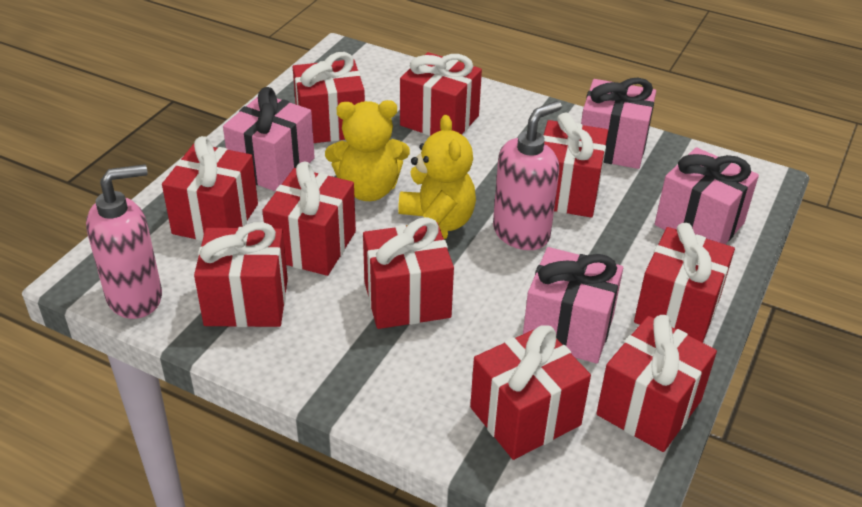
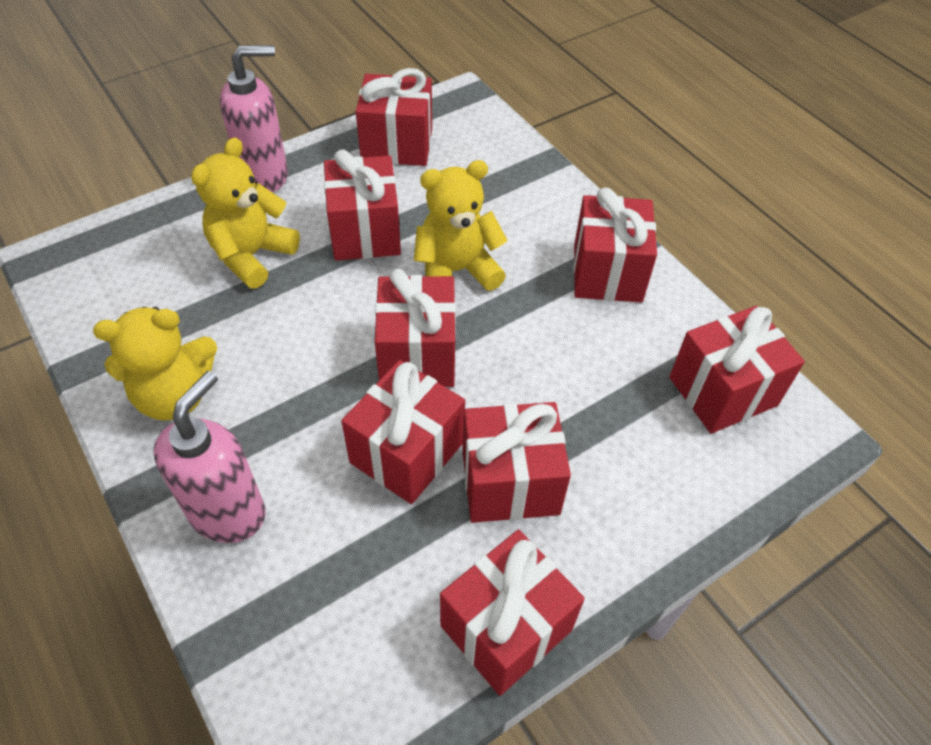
pink gift: 4 -> 0
red gift: 10 -> 8
yellow teddy bear: 2 -> 3

